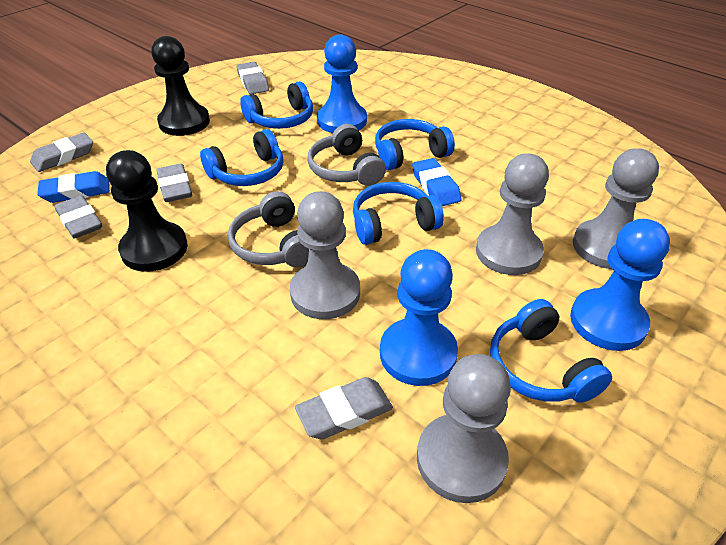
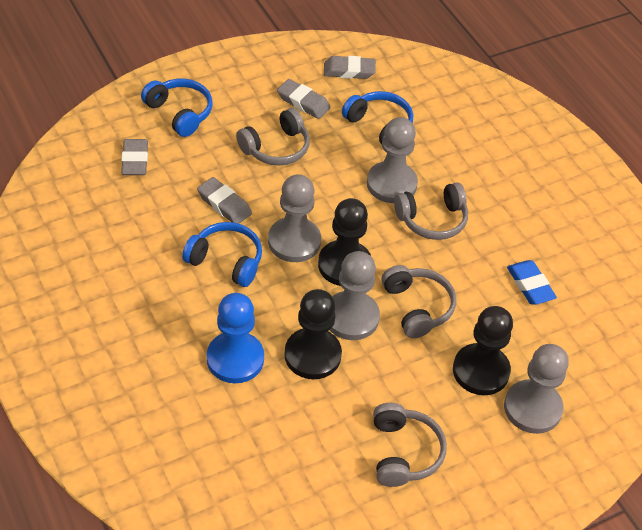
black pawn: 2 -> 3
blue eraser: 2 -> 1
blue headphones: 5 -> 3
blue pawn: 3 -> 1
grey eraser: 5 -> 4
grey headphones: 2 -> 4

